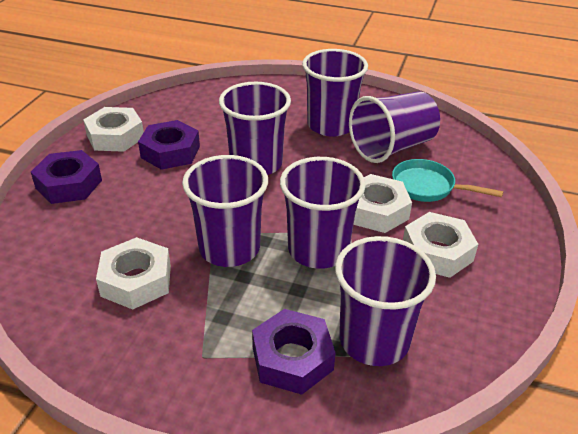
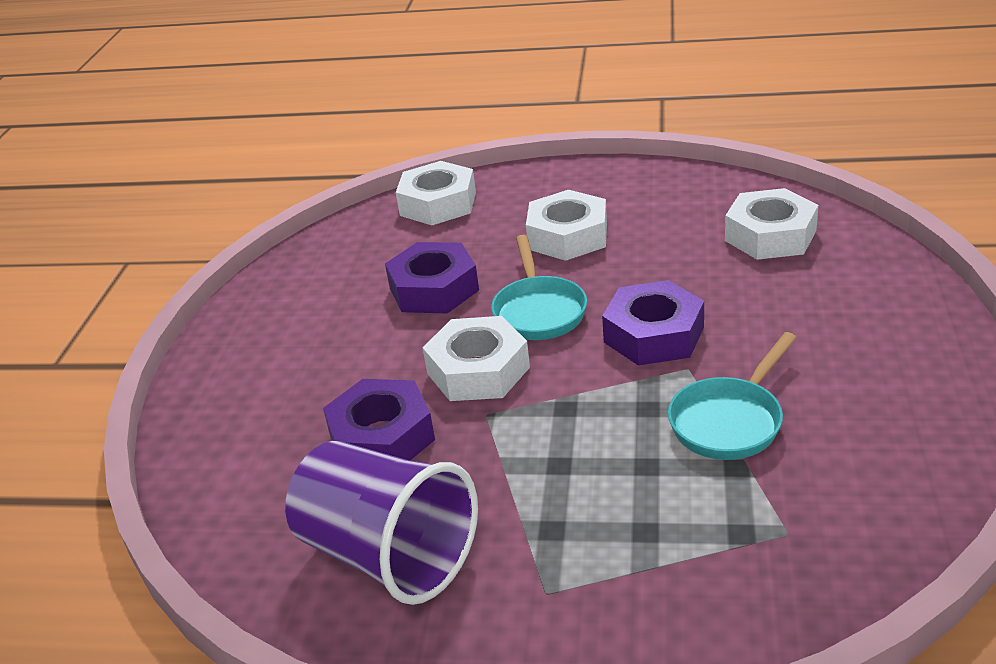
purple cup: 6 -> 1
turquoise pan: 1 -> 2

